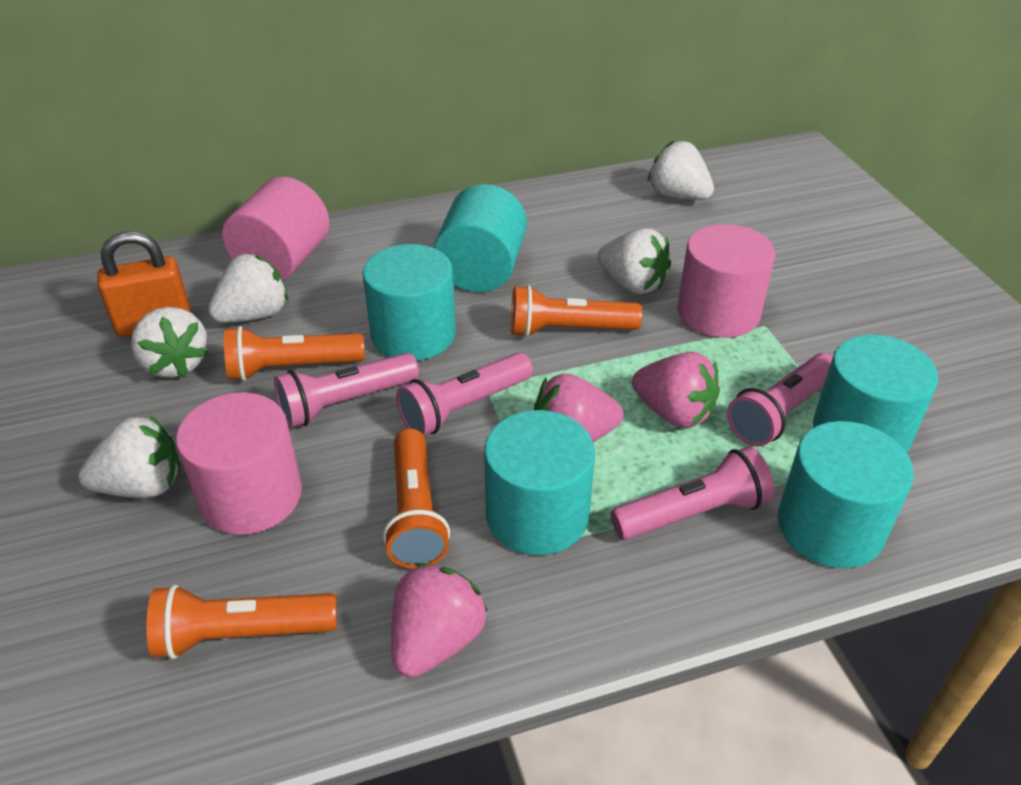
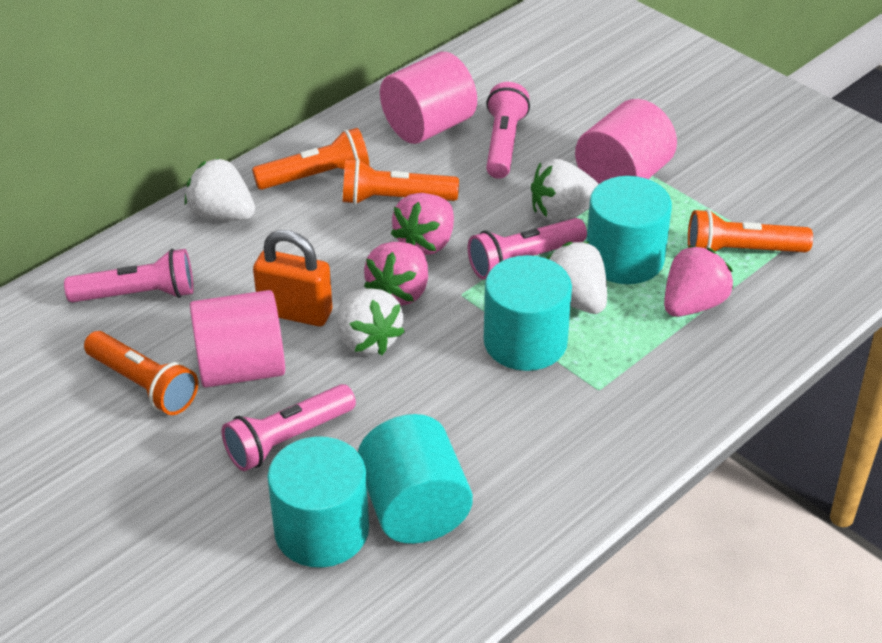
turquoise cylinder: 5 -> 4
white strawberry: 5 -> 4

